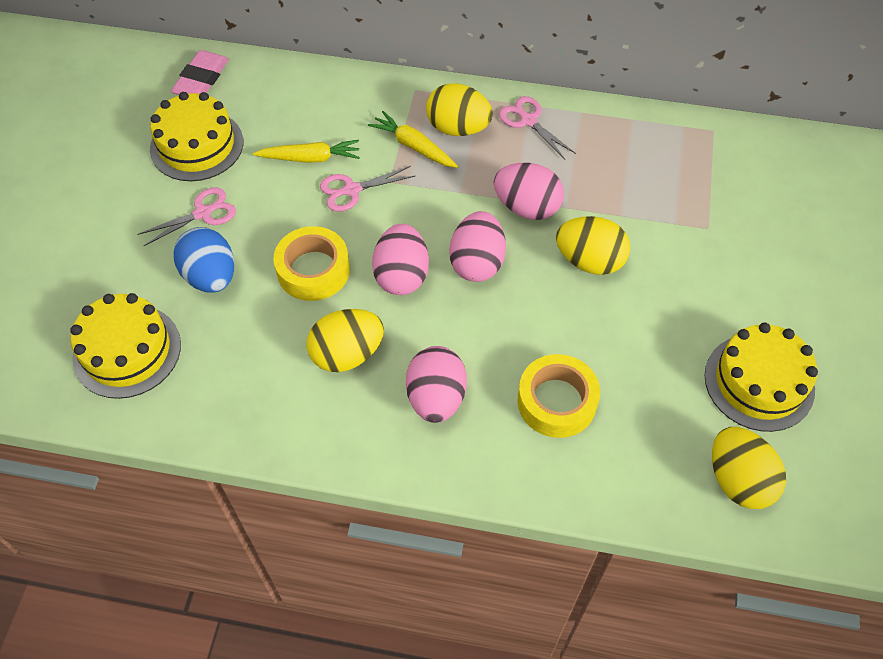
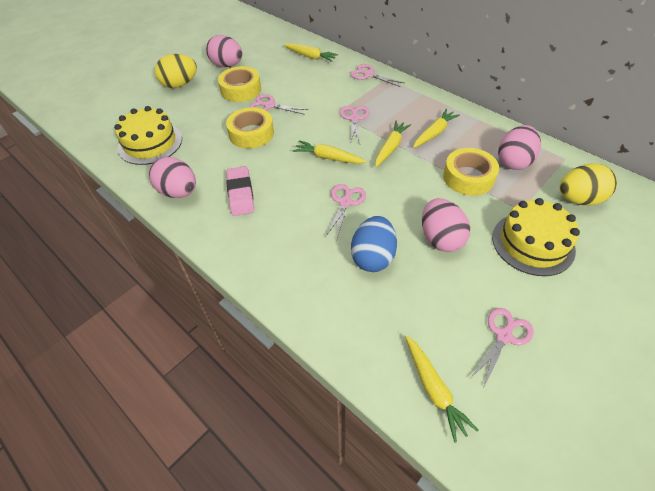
pink scissors: 3 -> 5
yellow cake: 3 -> 2
yellow carrot: 2 -> 5
yellow egg: 4 -> 2
yellow tape: 2 -> 3

